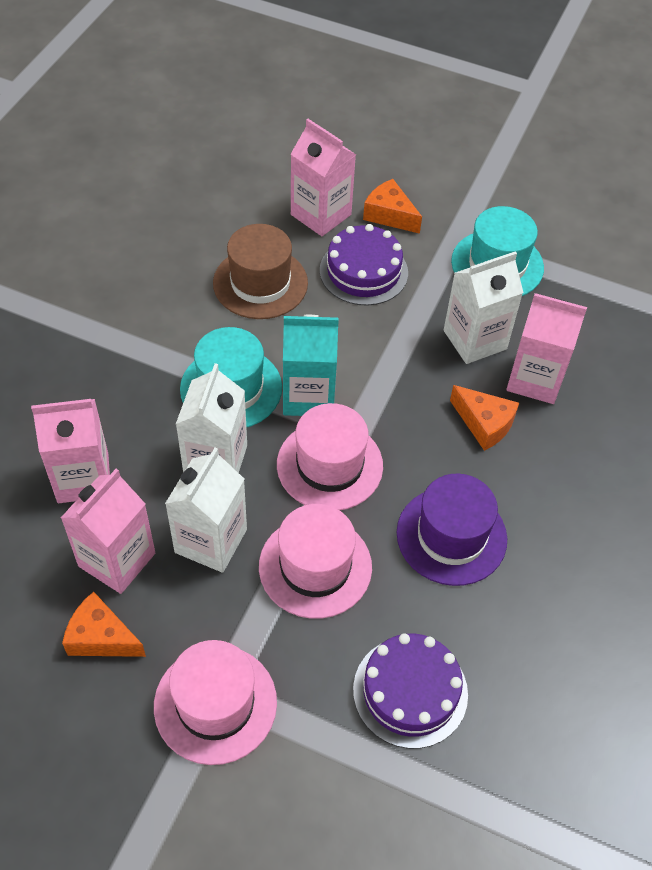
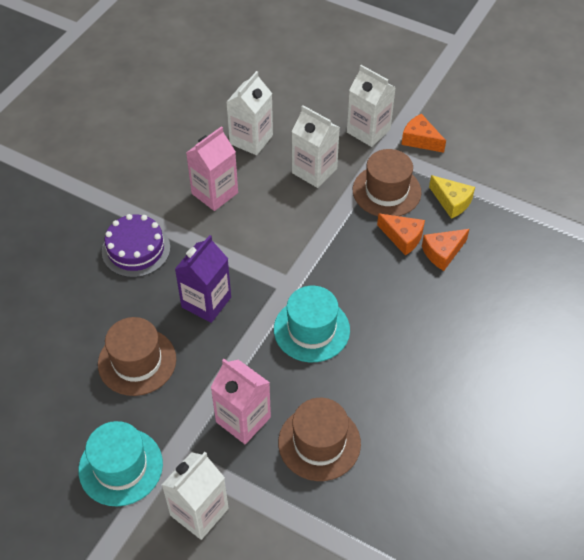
brown hat: 1 -> 3
pink carton: 4 -> 2
pink hat: 3 -> 0
purple cake: 2 -> 1
purple carton: 0 -> 1
purple hat: 1 -> 0
turquoise carton: 1 -> 0
white carton: 3 -> 4
yellow cheese: 0 -> 1

